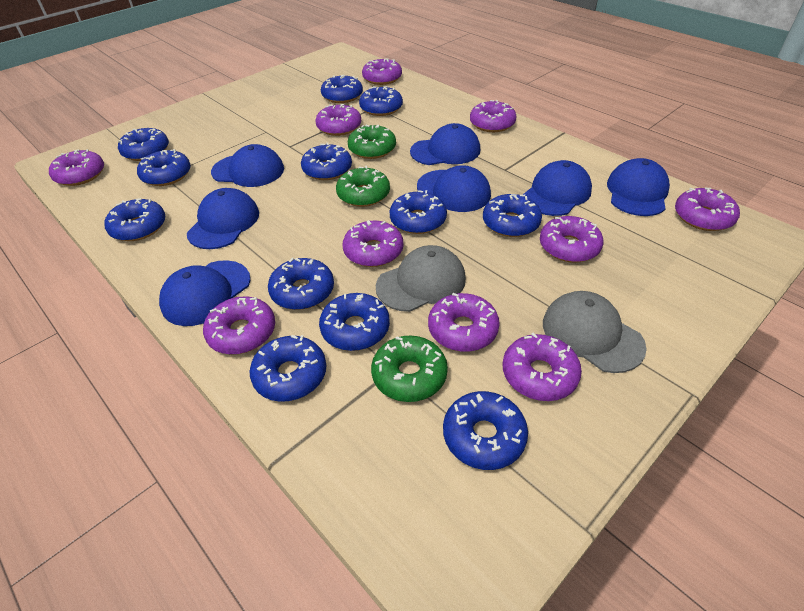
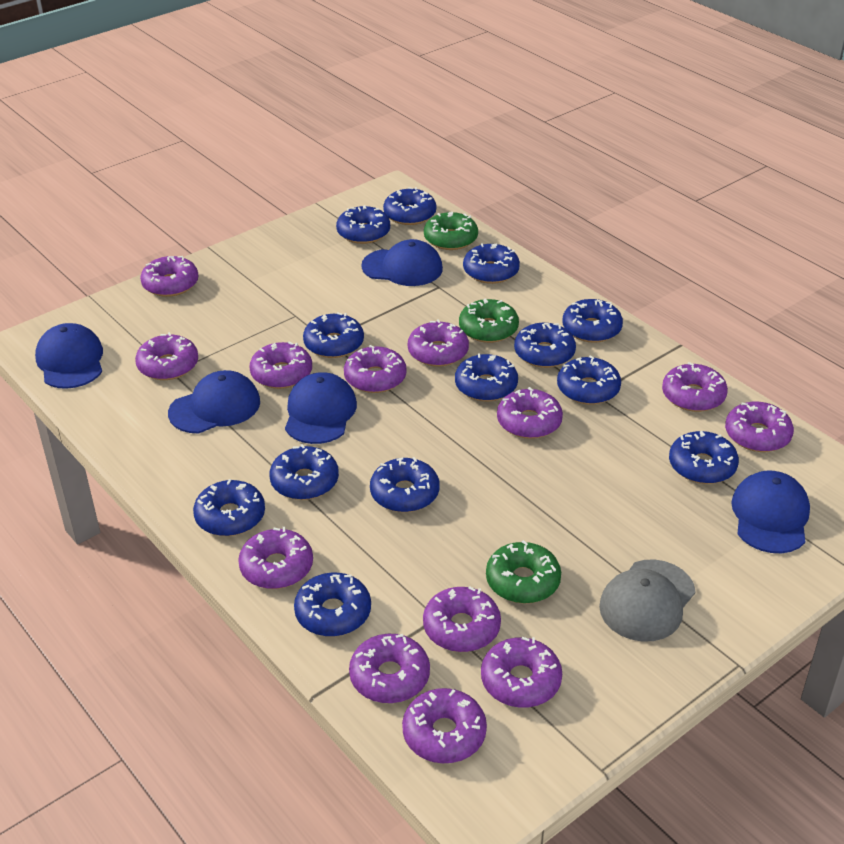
blue cap: 7 -> 5
blue donut: 12 -> 13
grey cap: 2 -> 1
purple donut: 10 -> 13

